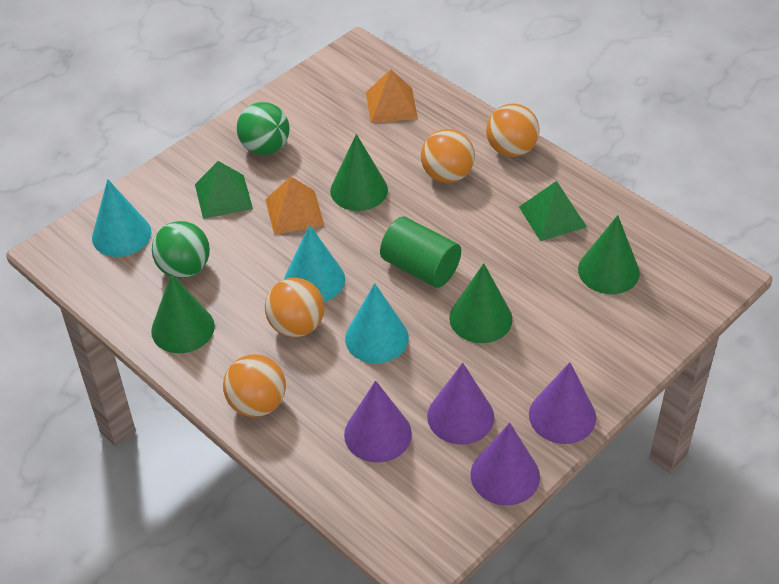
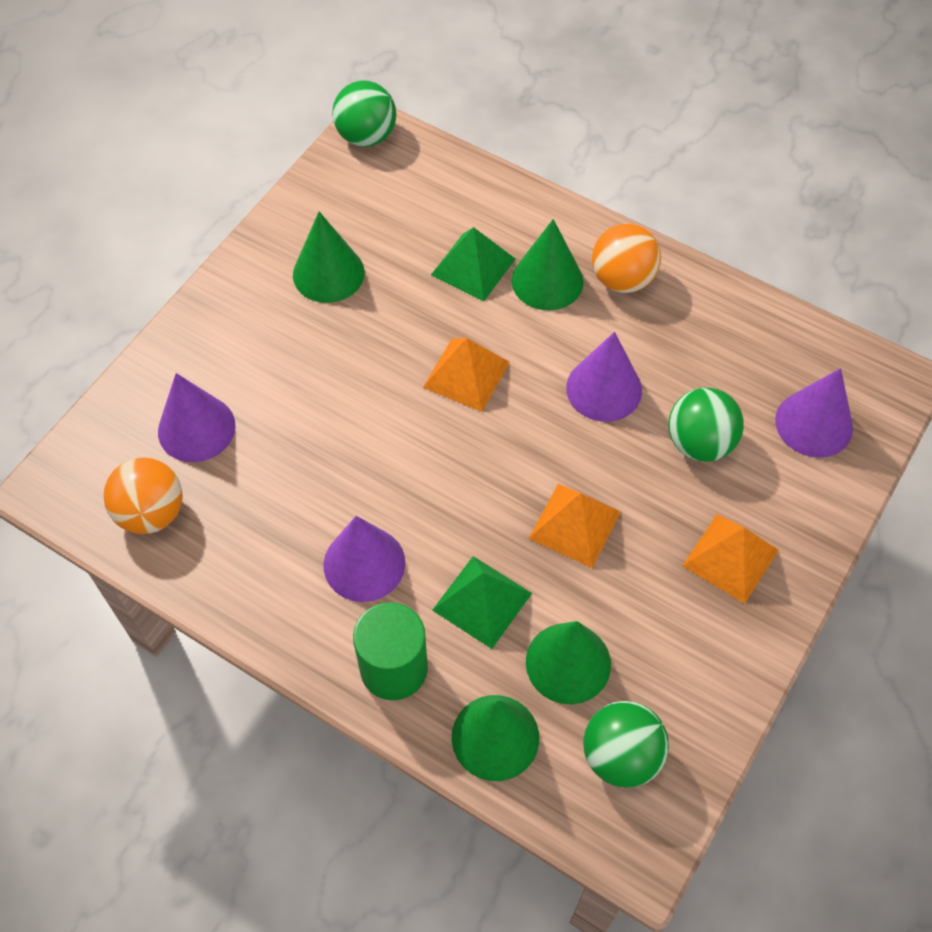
green ball: 2 -> 3
orange ball: 4 -> 2
orange pyramid: 2 -> 3
turquoise cone: 3 -> 0

